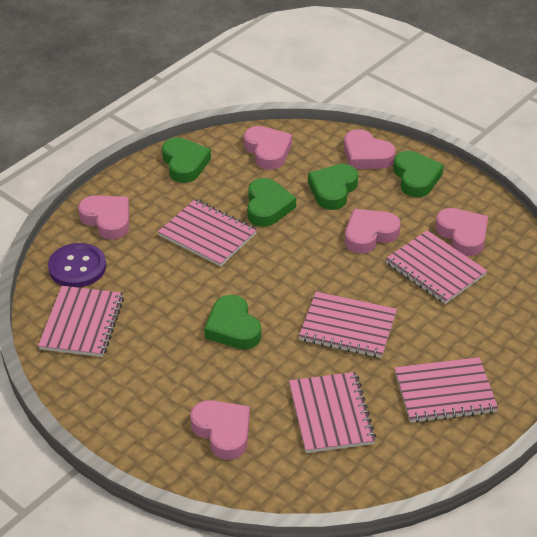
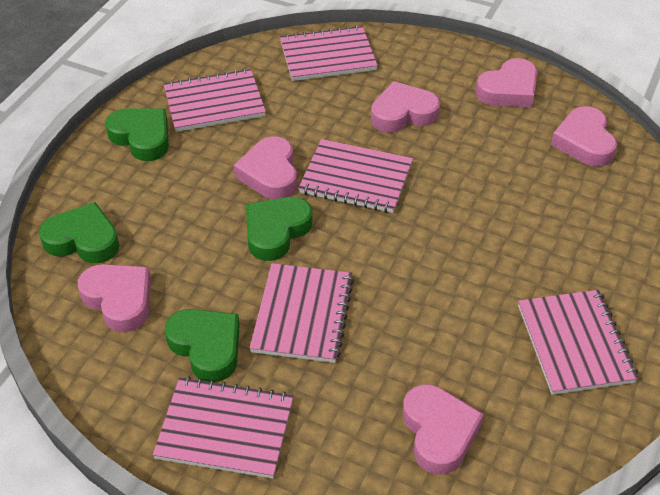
green heart: 5 -> 4
purple button: 1 -> 0

